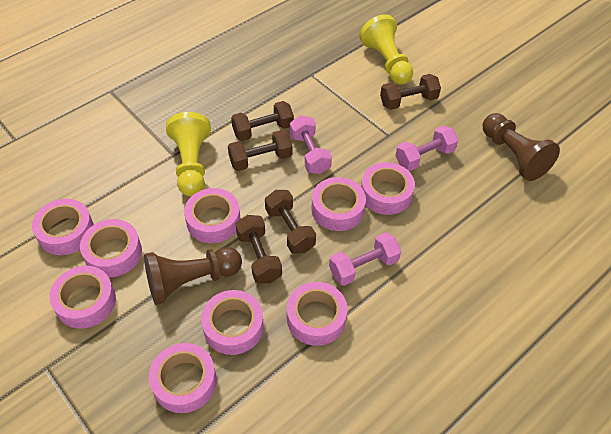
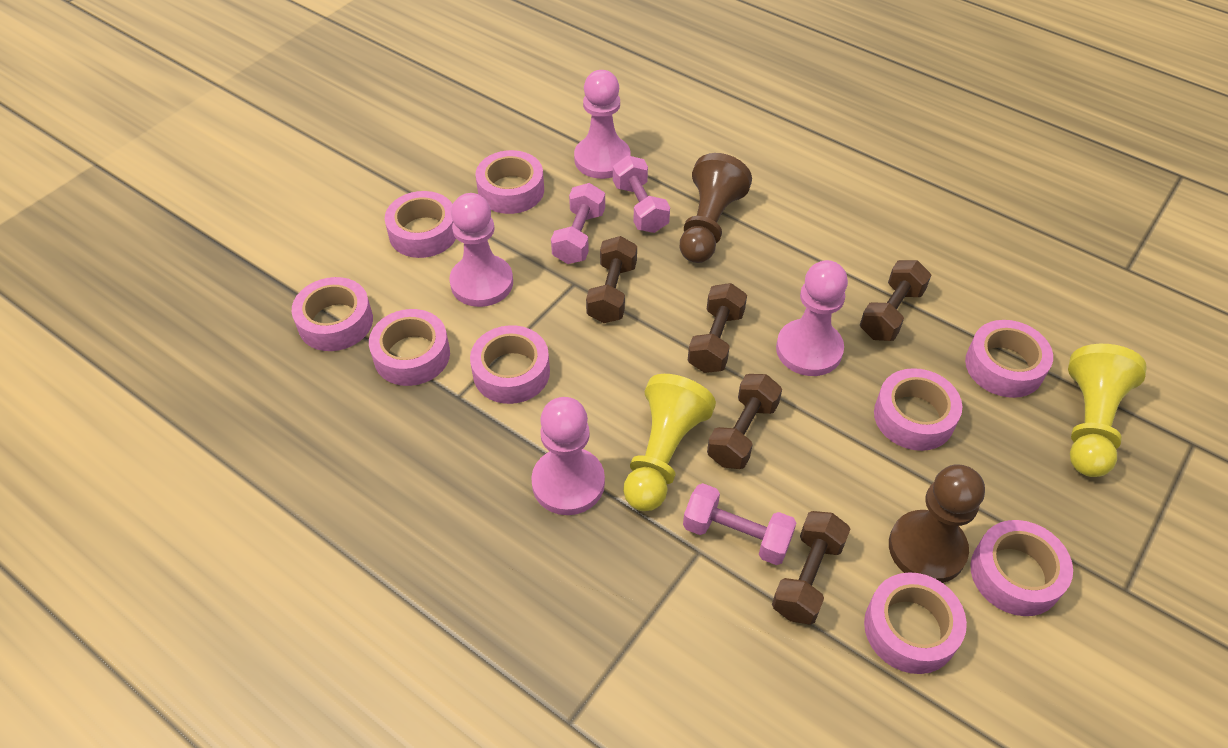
pink pawn: 0 -> 4

